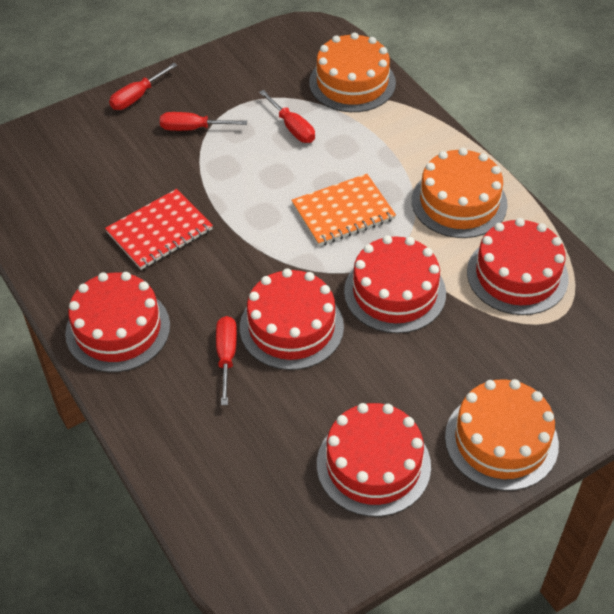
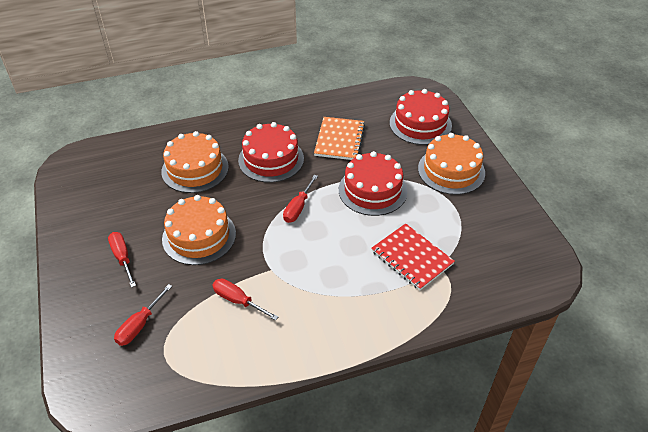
red cake: 5 -> 3

